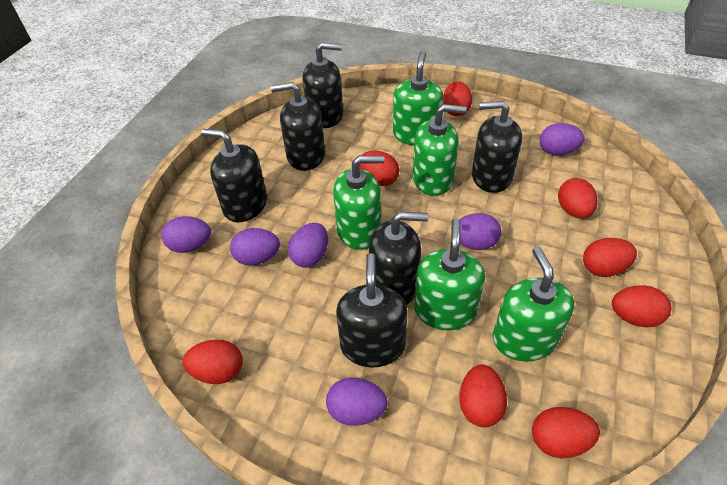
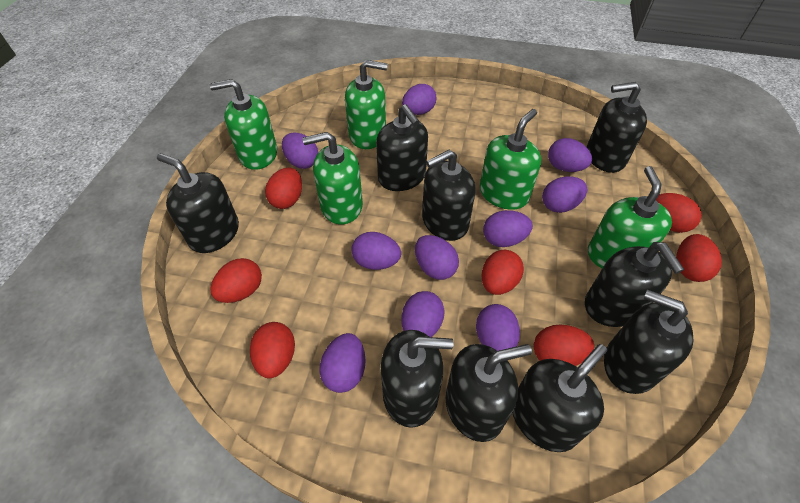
black soap dispenser: 6 -> 9
purple egg: 6 -> 10
red egg: 8 -> 7

